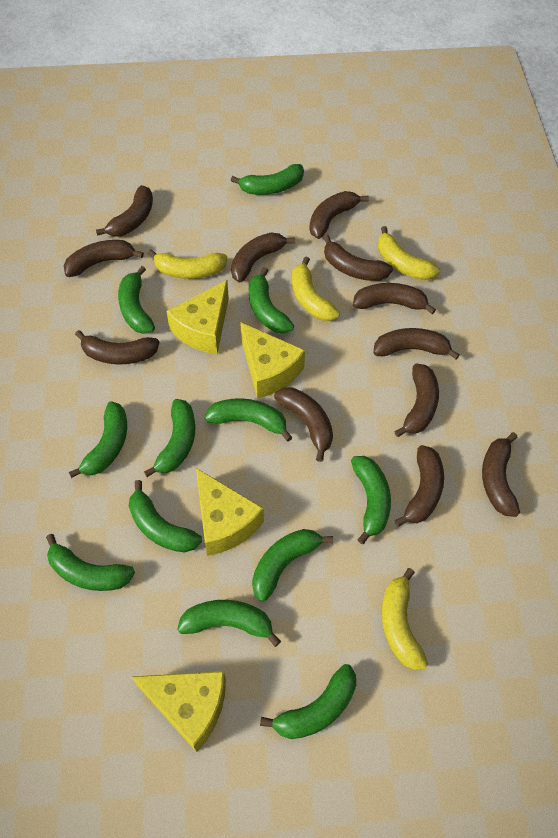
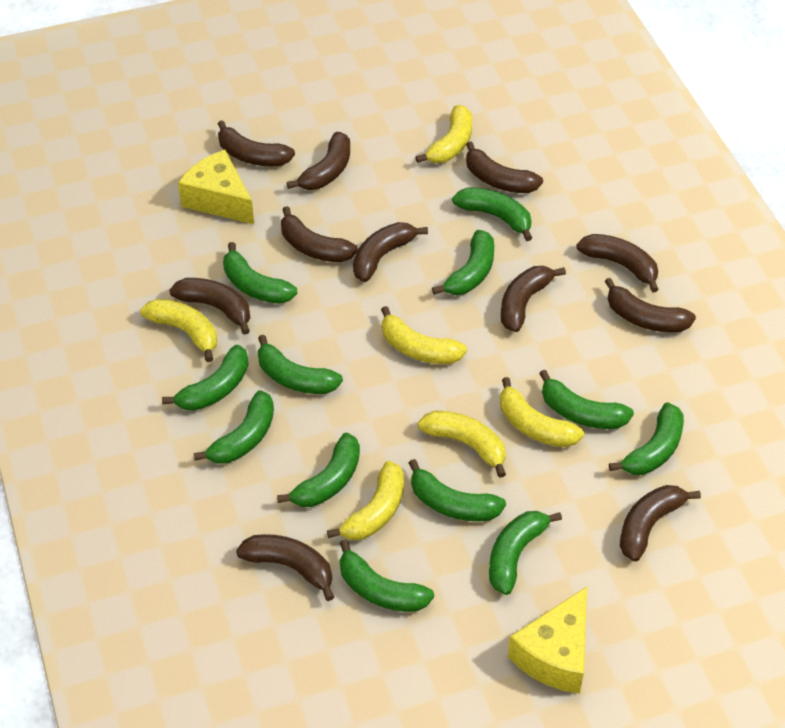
brown banana: 12 -> 11
yellow banana: 4 -> 6
yellow cheese: 4 -> 2

